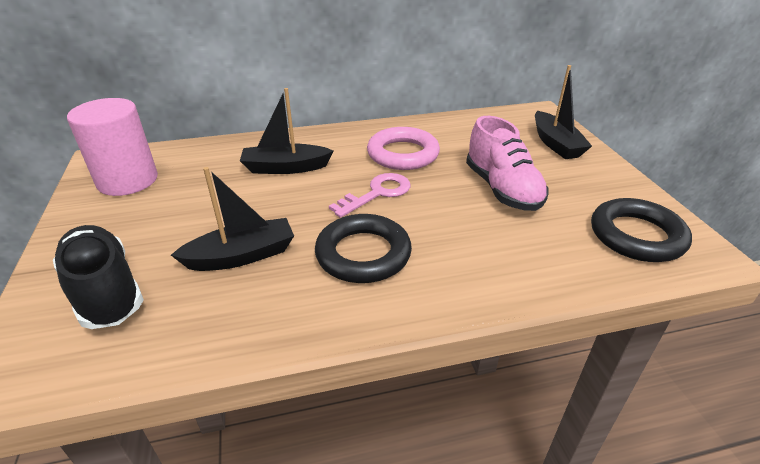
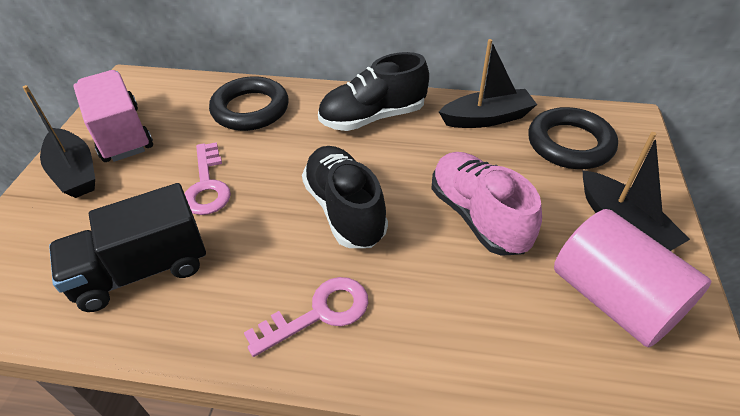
black shoe: 1 -> 2
black truck: 0 -> 1
pink key: 1 -> 2
pink ring: 1 -> 0
pink truck: 0 -> 1

